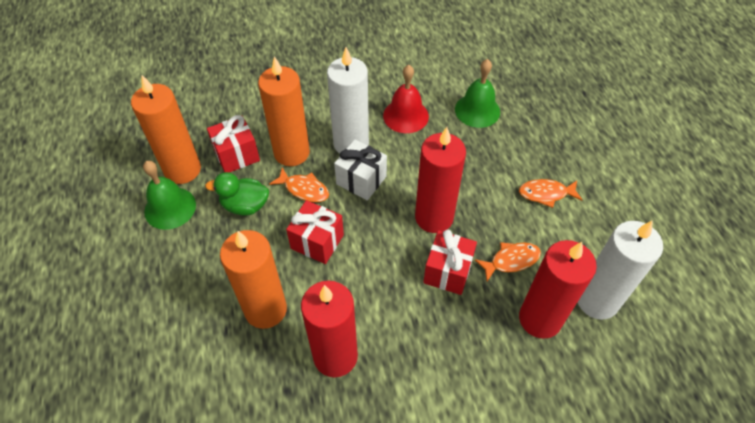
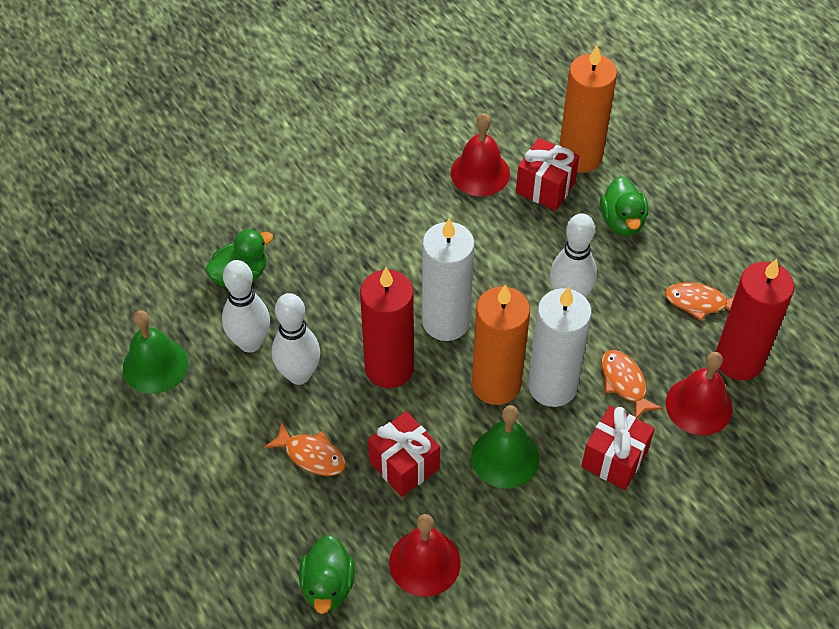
green duck: 1 -> 3
orange candle: 3 -> 2
red bell: 1 -> 3
red candle: 3 -> 2
white bowling pin: 0 -> 3
white gift: 1 -> 0

